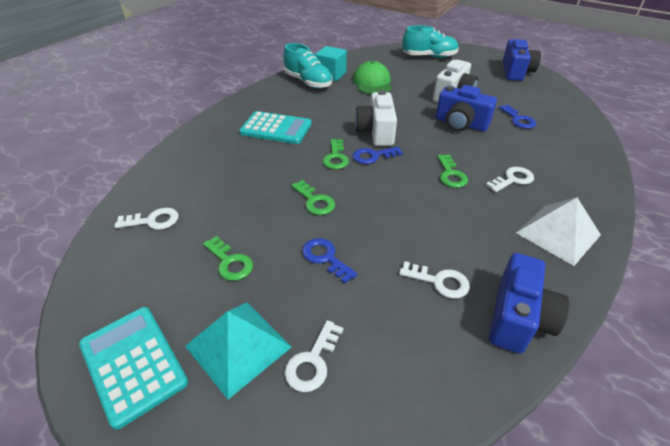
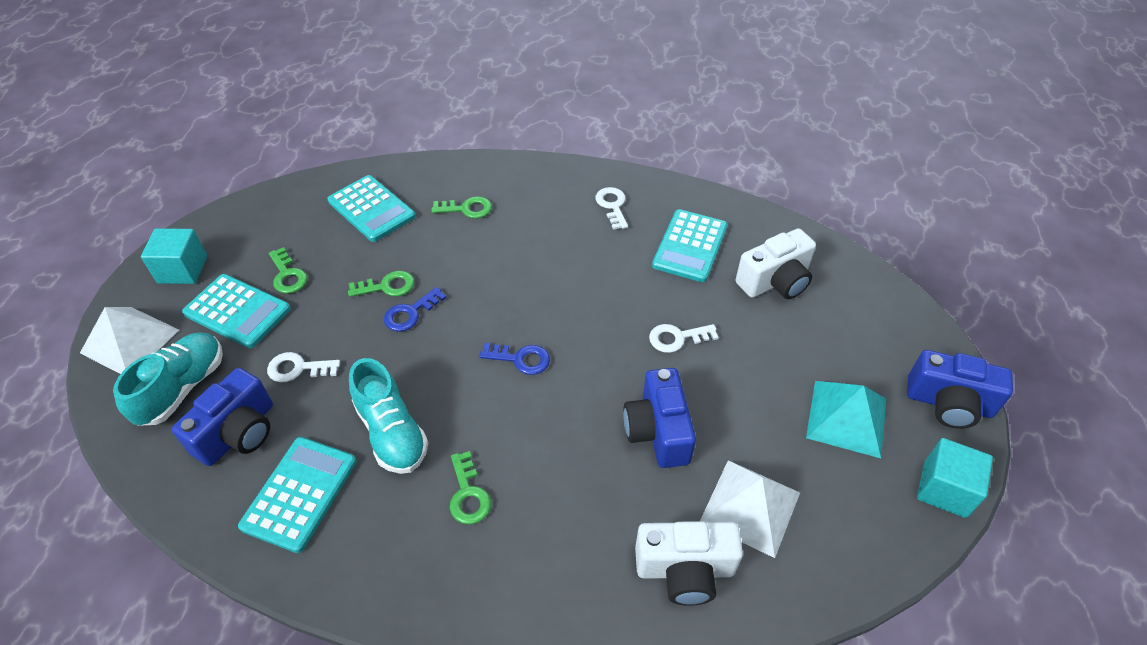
blue key: 3 -> 2
green cap: 1 -> 0
turquoise calculator: 2 -> 4
turquoise cube: 1 -> 2
white key: 4 -> 3
white pyramid: 1 -> 2

